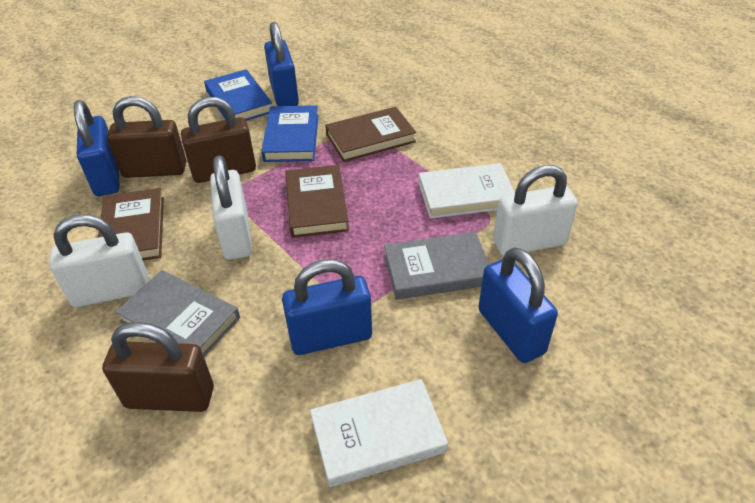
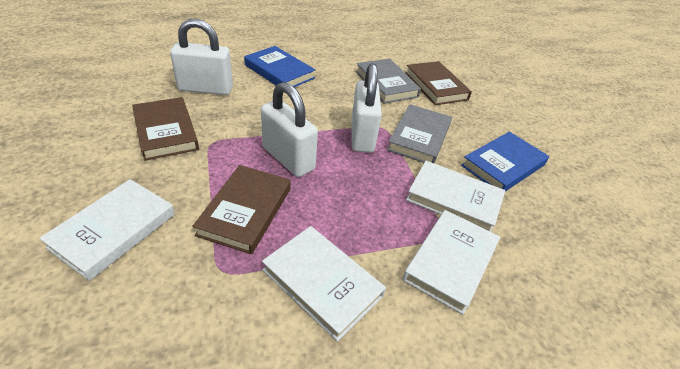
blue padlock: 4 -> 0
brown padlock: 3 -> 0
white book: 2 -> 4

